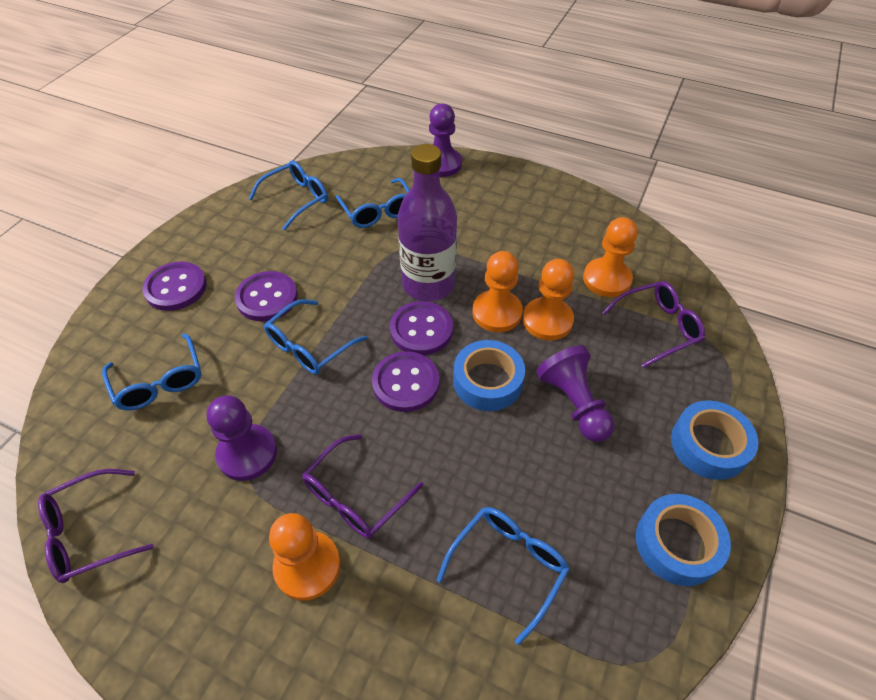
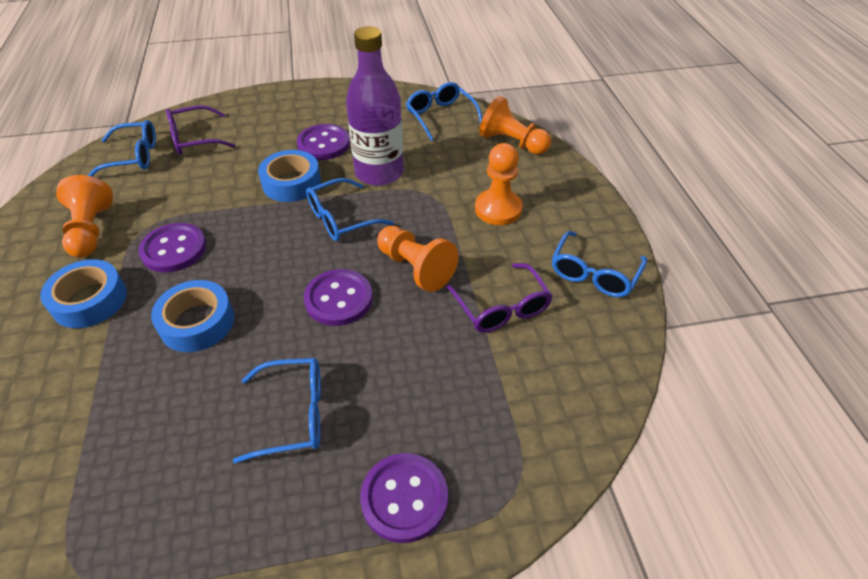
purple glasses: 3 -> 2
purple pawn: 3 -> 0

